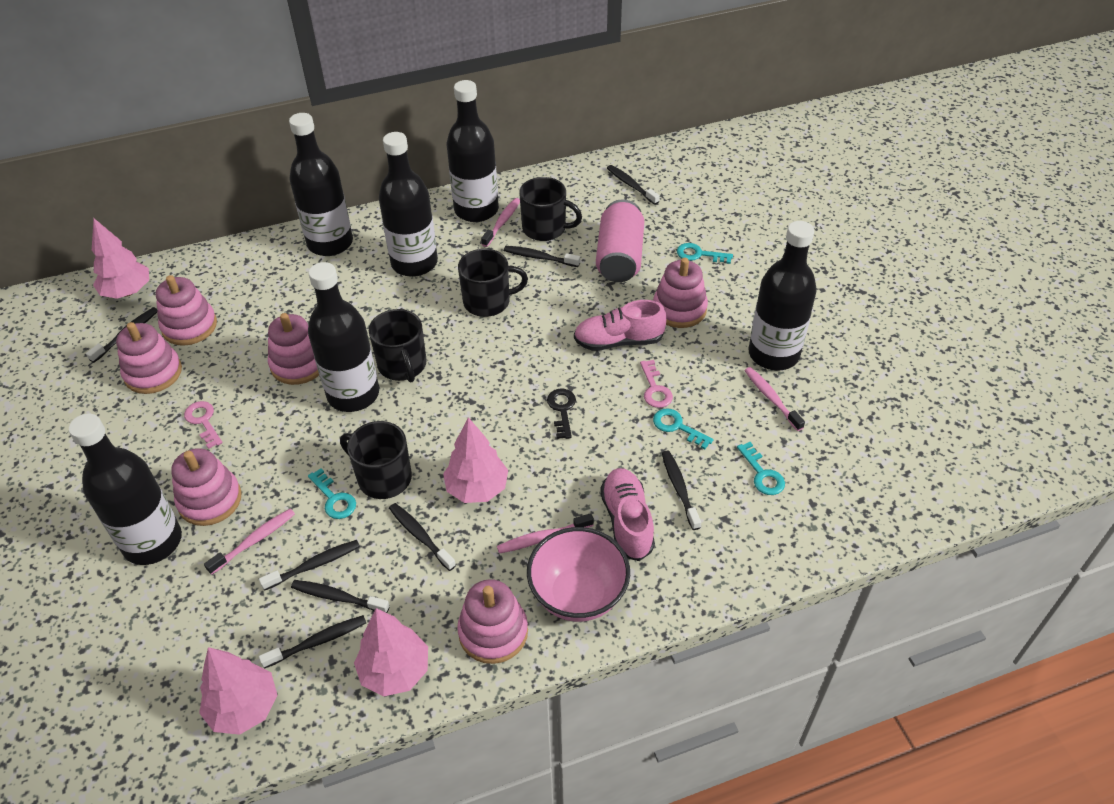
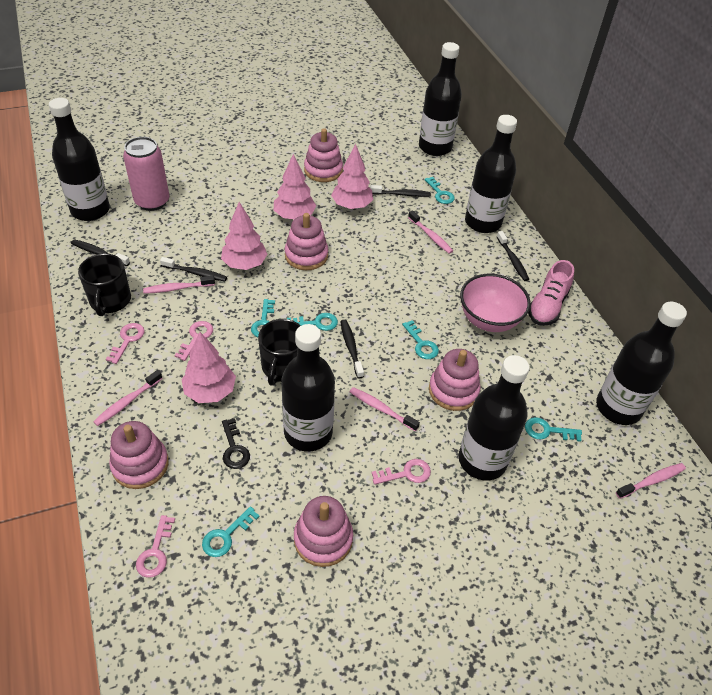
black mug: 4 -> 2
black toothbrush: 8 -> 5
pink key: 2 -> 4
pink shoe: 2 -> 1
pink stacking toy: 6 -> 5
pink toothbrush: 4 -> 5
turquoise key: 4 -> 6

